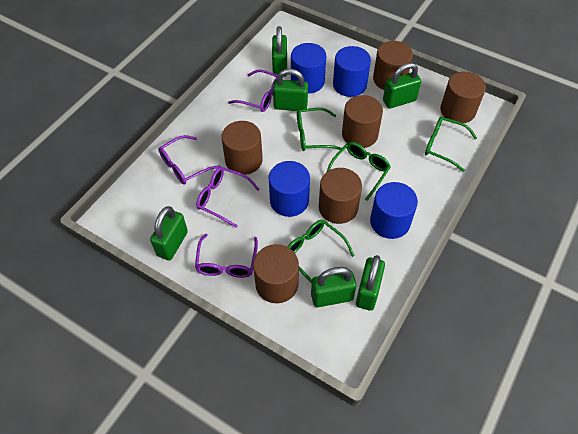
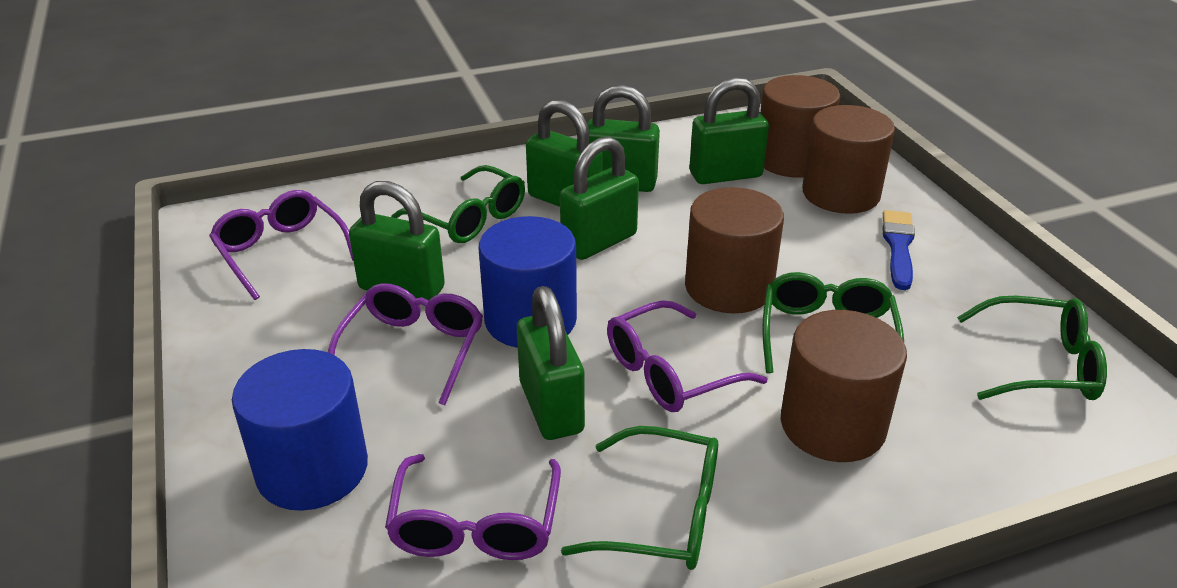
blue brush: 0 -> 1
blue cylinder: 4 -> 2
brown cylinder: 6 -> 4

